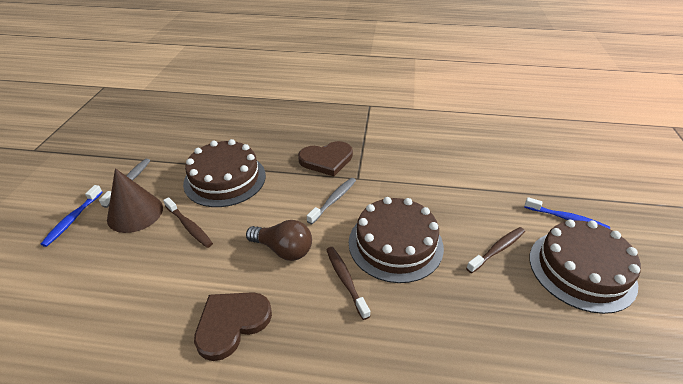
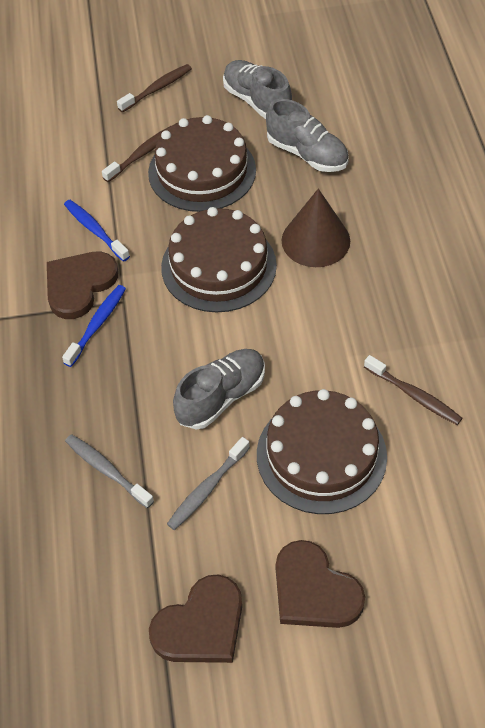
brown heart: 2 -> 3
brown light bulb: 1 -> 0
grey shoe: 0 -> 3

